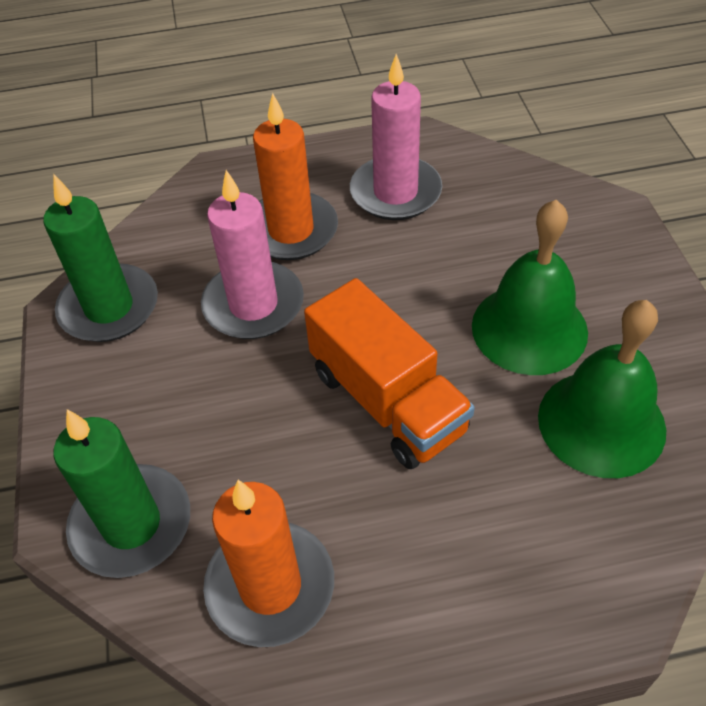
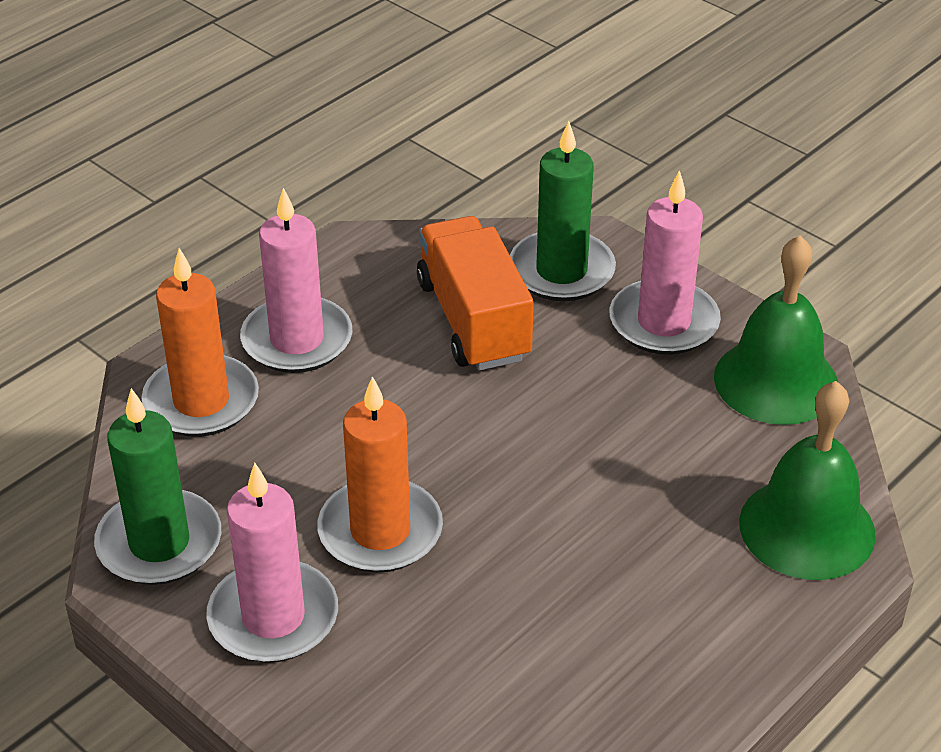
pink candle: 2 -> 3

